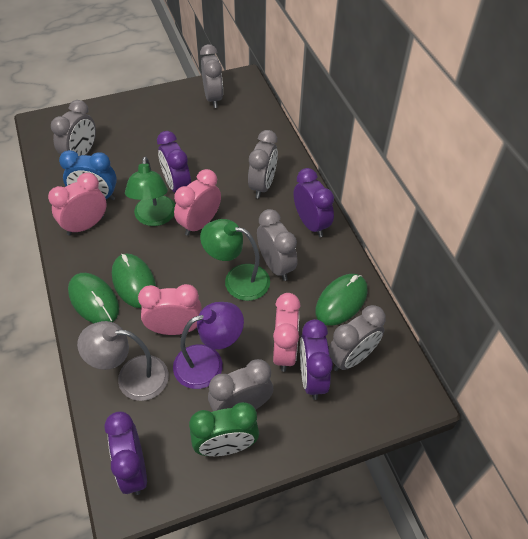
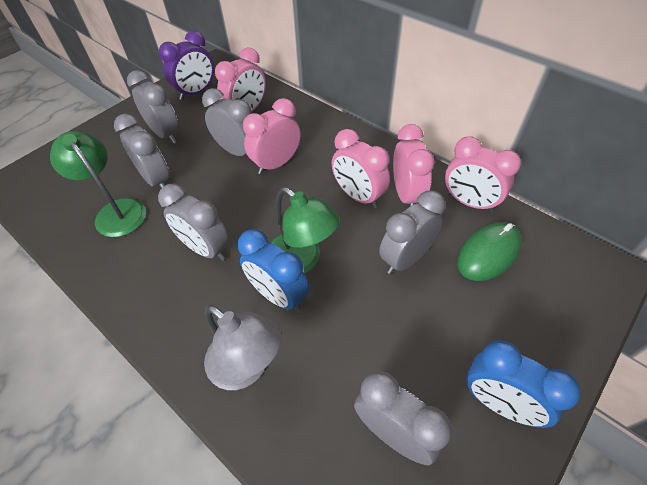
blue clock: 1 -> 2
green clock: 1 -> 0
green mouse: 3 -> 1
pink clock: 4 -> 5
purple clock: 4 -> 1
purple lamp: 1 -> 0

